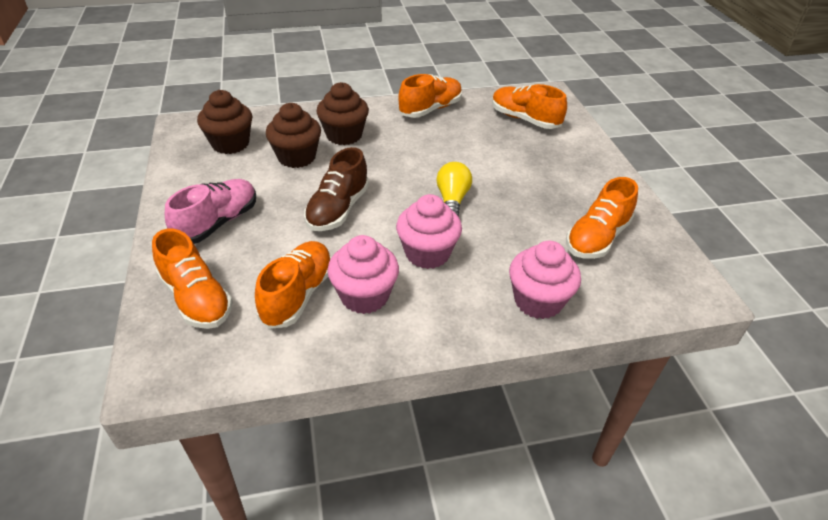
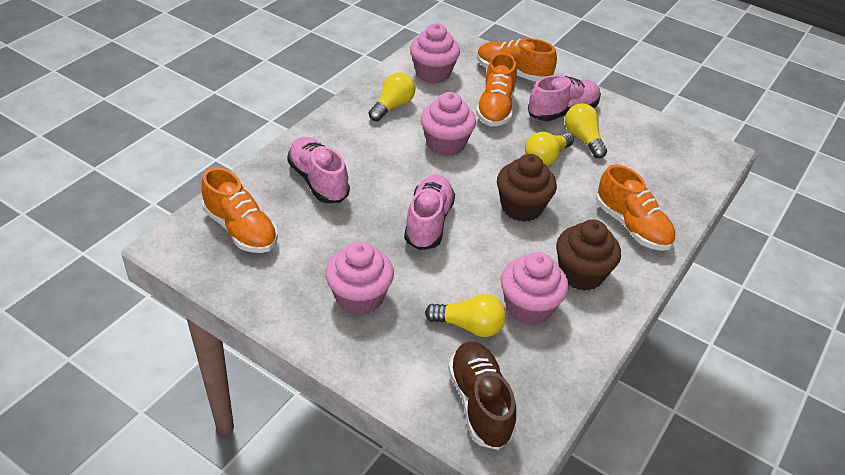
brown cupcake: 3 -> 2
orange shoe: 5 -> 4
pink cupcake: 3 -> 4
pink shoe: 1 -> 3
yellow light bulb: 1 -> 4

